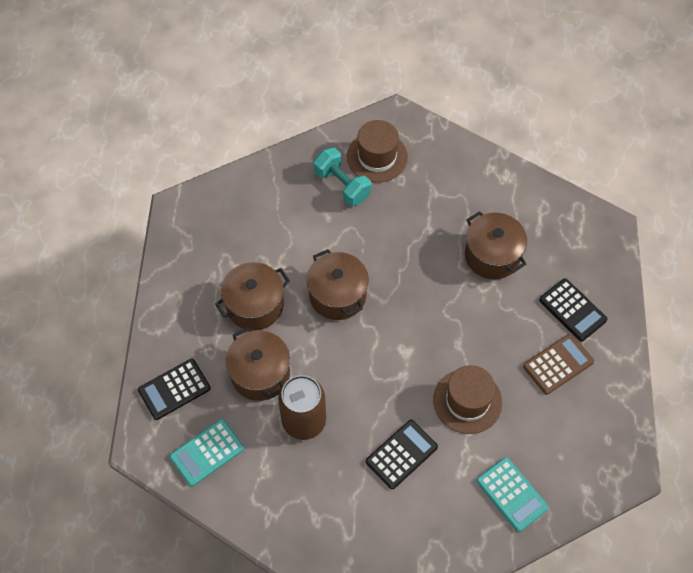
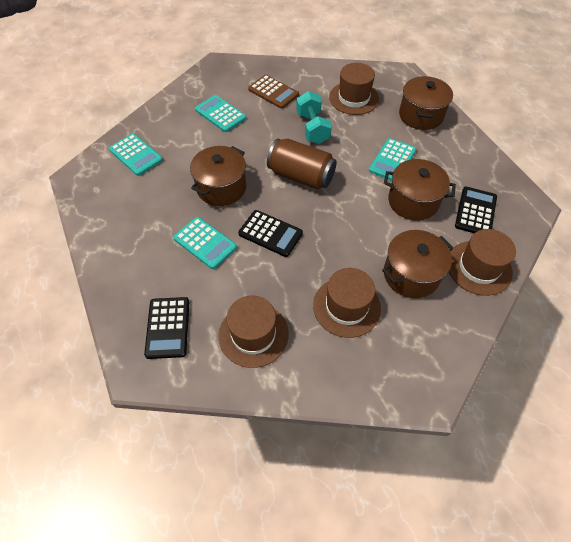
brown hat: 2 -> 4
turquoise calculator: 2 -> 4

